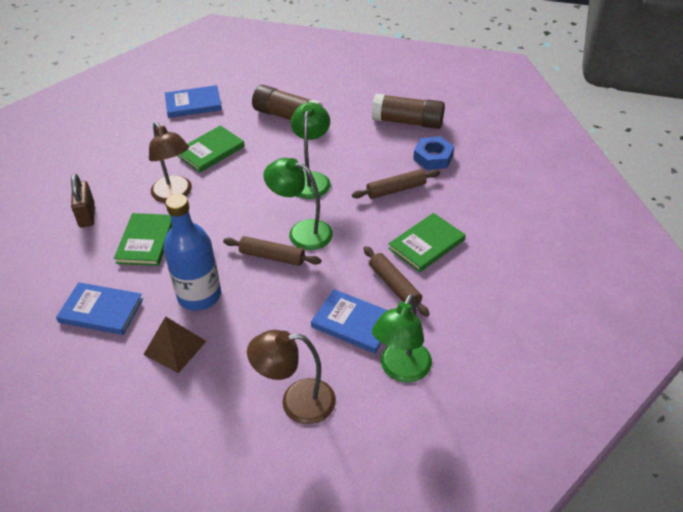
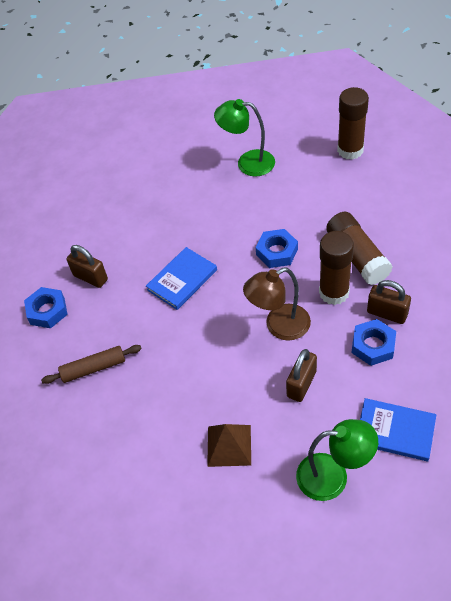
blue book: 3 -> 2
blue bottle: 1 -> 0
blue nut: 1 -> 3
brown glue stick: 2 -> 3
brown lamp: 2 -> 1
brown padlock: 1 -> 3
brown rolling pin: 3 -> 1
green book: 3 -> 0
green lamp: 3 -> 2

